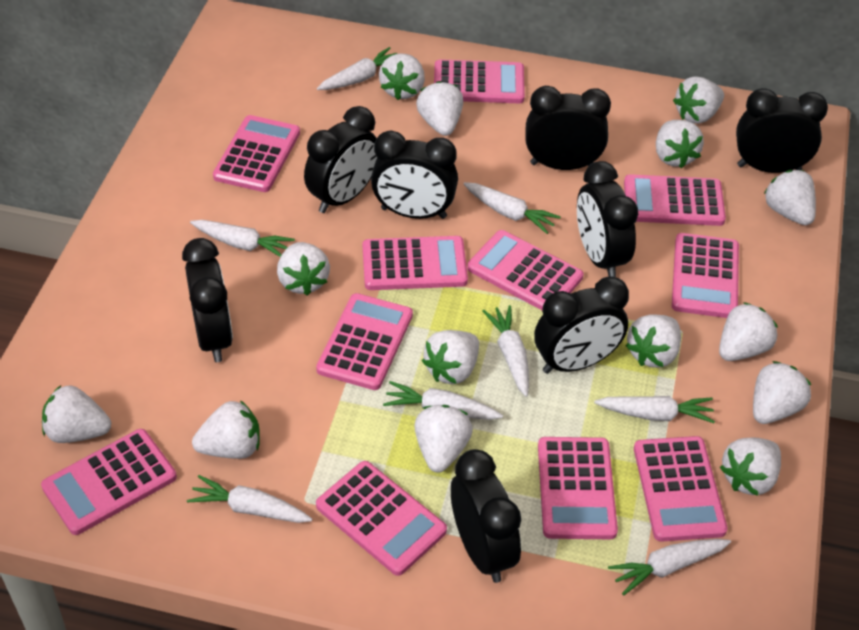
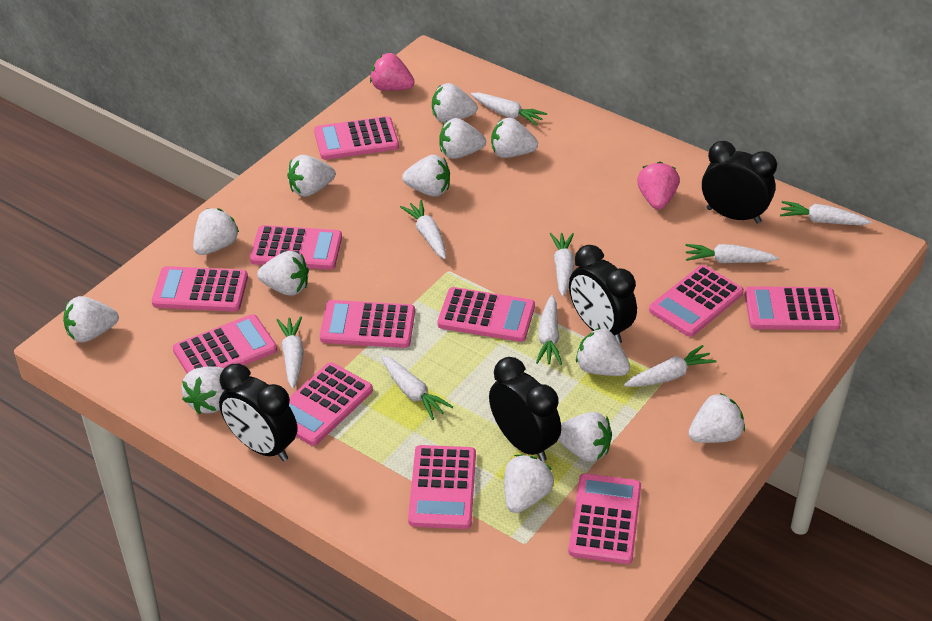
black clock: 8 -> 4
pink strawberry: 0 -> 2
white carrot: 8 -> 9
white strawberry: 14 -> 13

